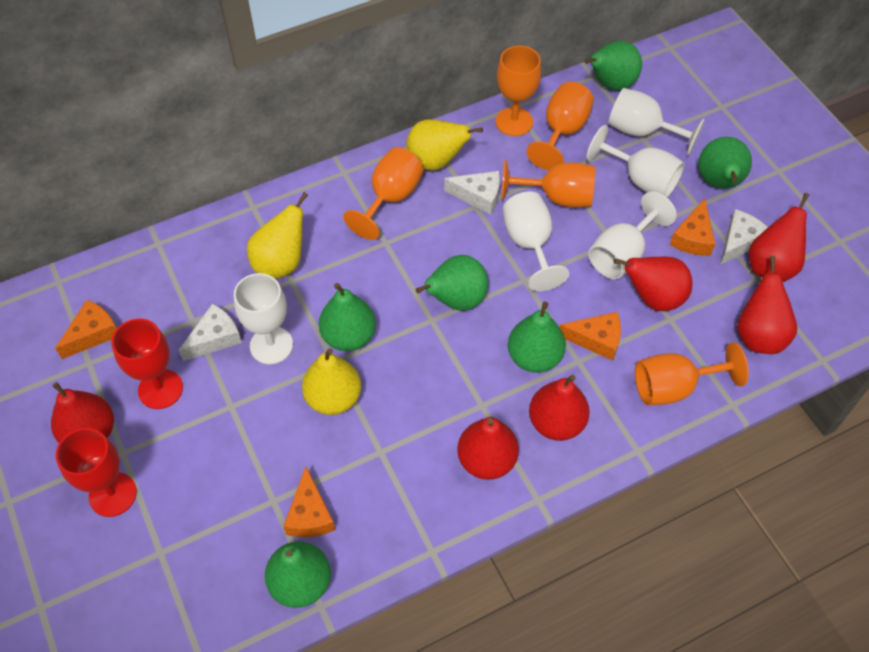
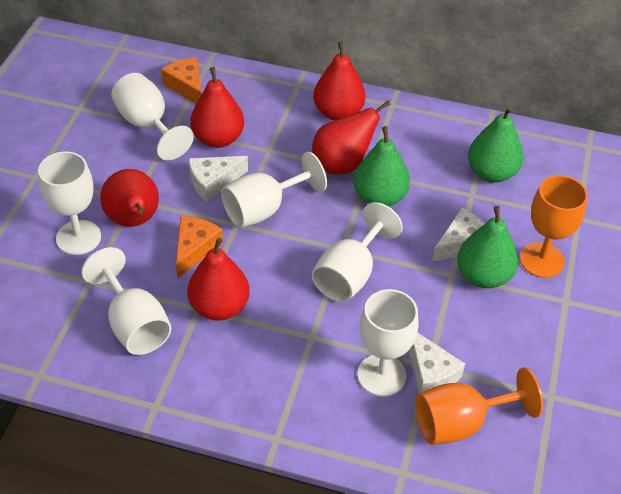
green pear: 6 -> 3
orange cheese: 4 -> 2
orange goblet: 5 -> 2
red goblet: 2 -> 0
red pear: 6 -> 5
white goblet: 5 -> 6
yellow pear: 3 -> 0

